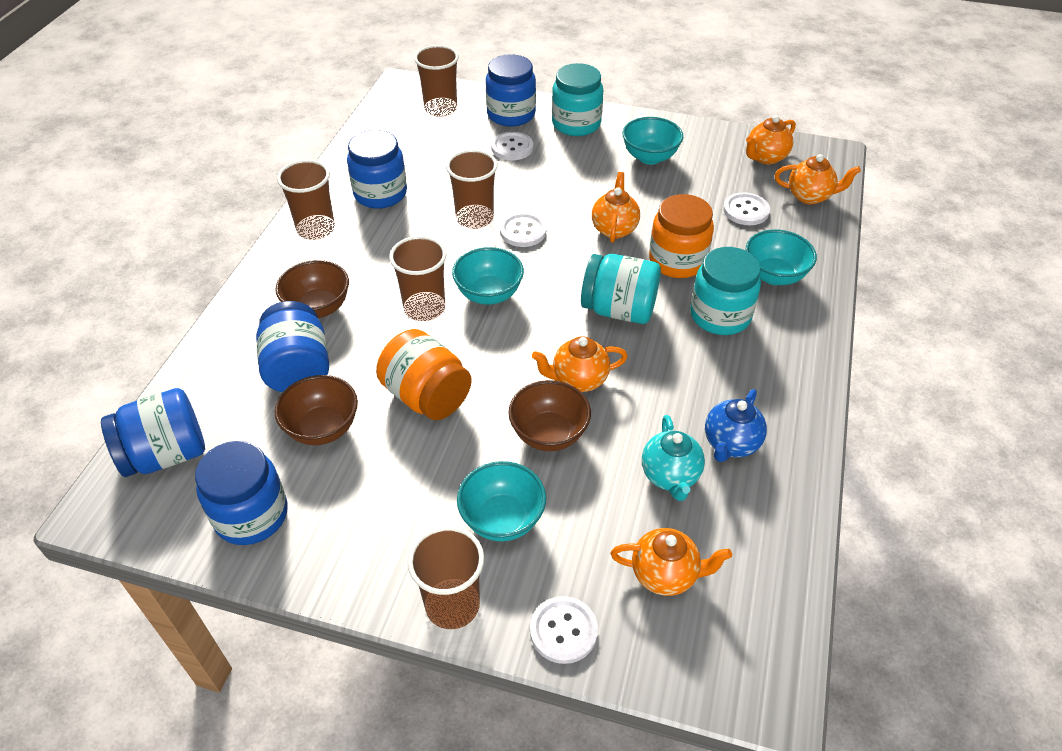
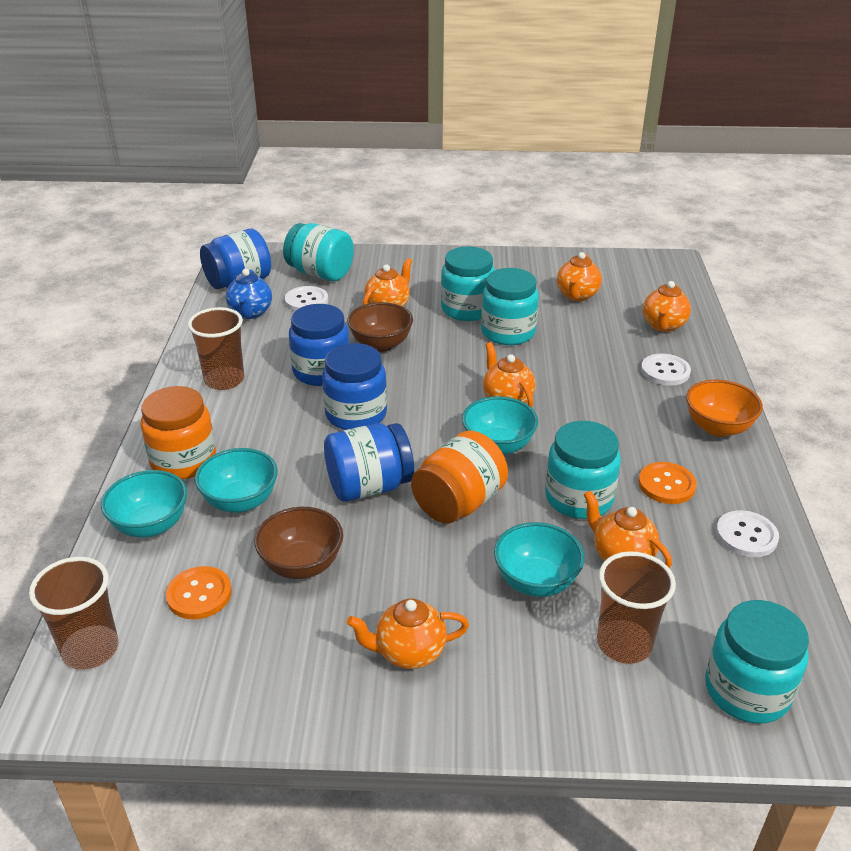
blue jar: 5 -> 4
brown bowl: 3 -> 2
brown cup: 5 -> 3
orange bowl: 0 -> 1
orange button: 0 -> 2
orange teapot: 5 -> 6
turquoise jar: 3 -> 5
turquoise teapot: 1 -> 0
white button: 4 -> 3

